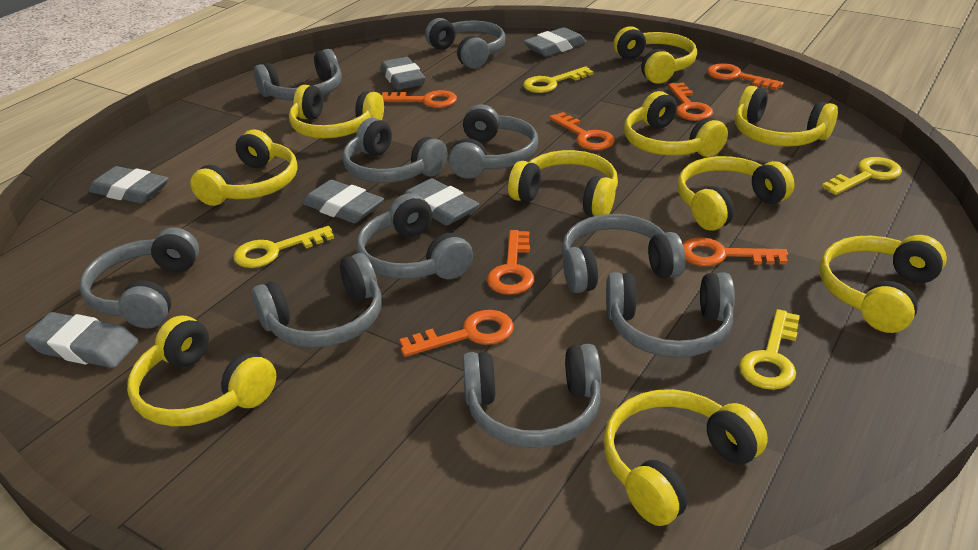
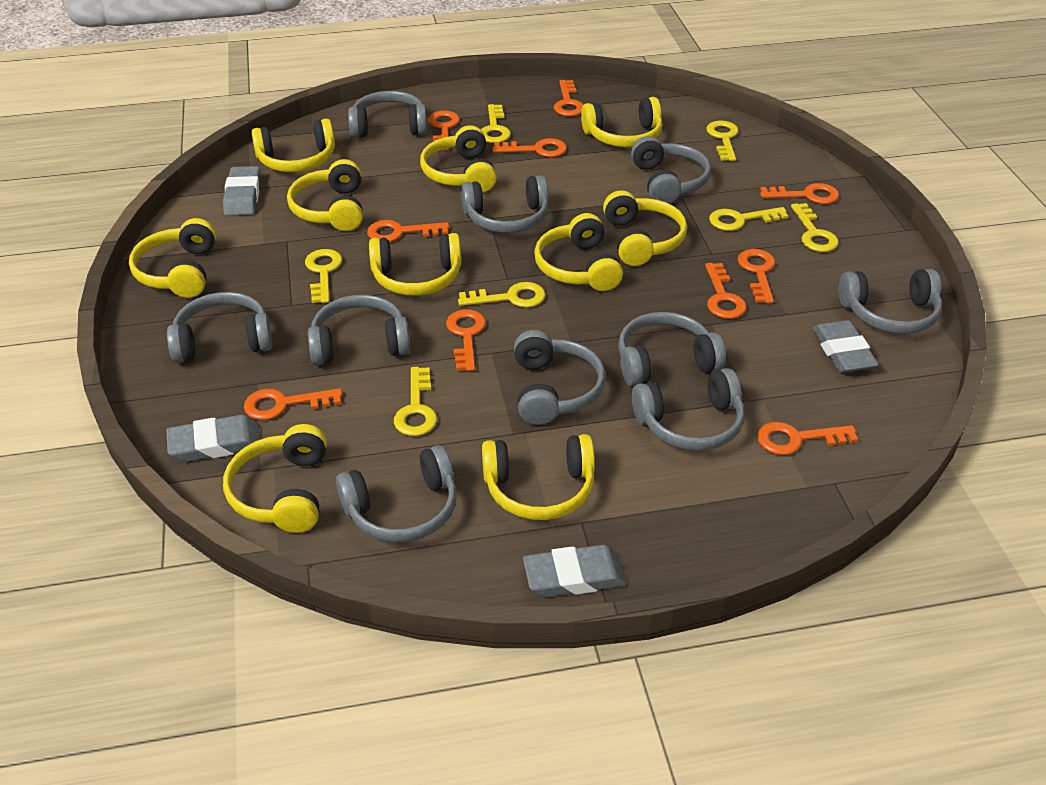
grey eraser: 6 -> 4
orange key: 7 -> 10
yellow key: 4 -> 7

